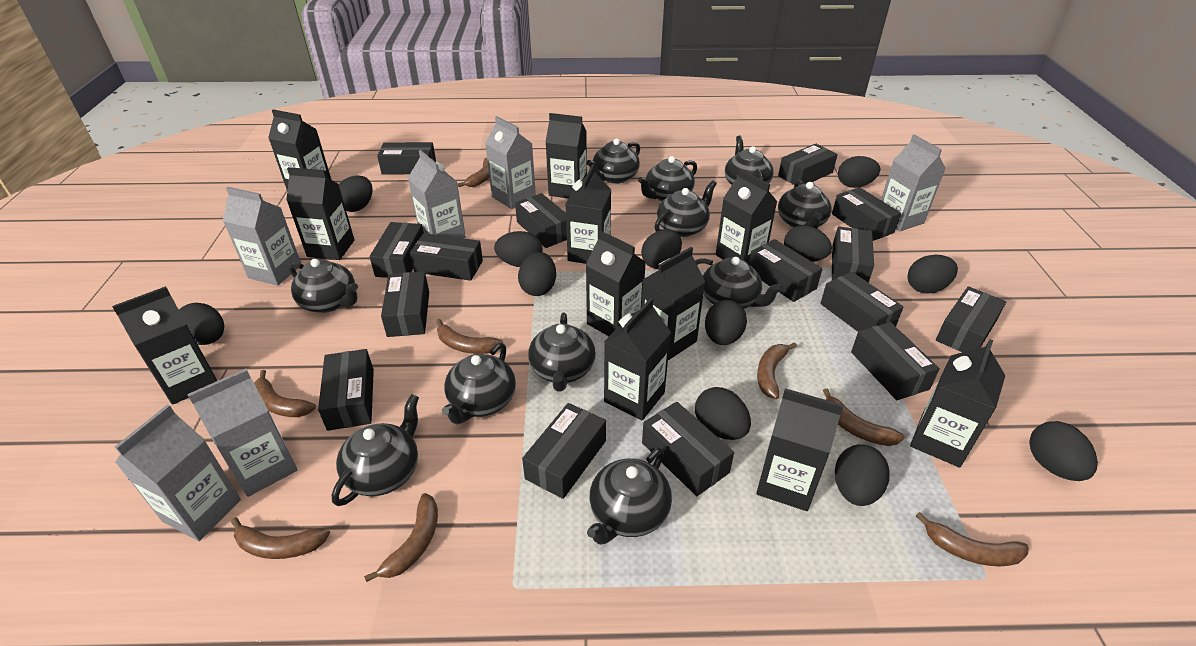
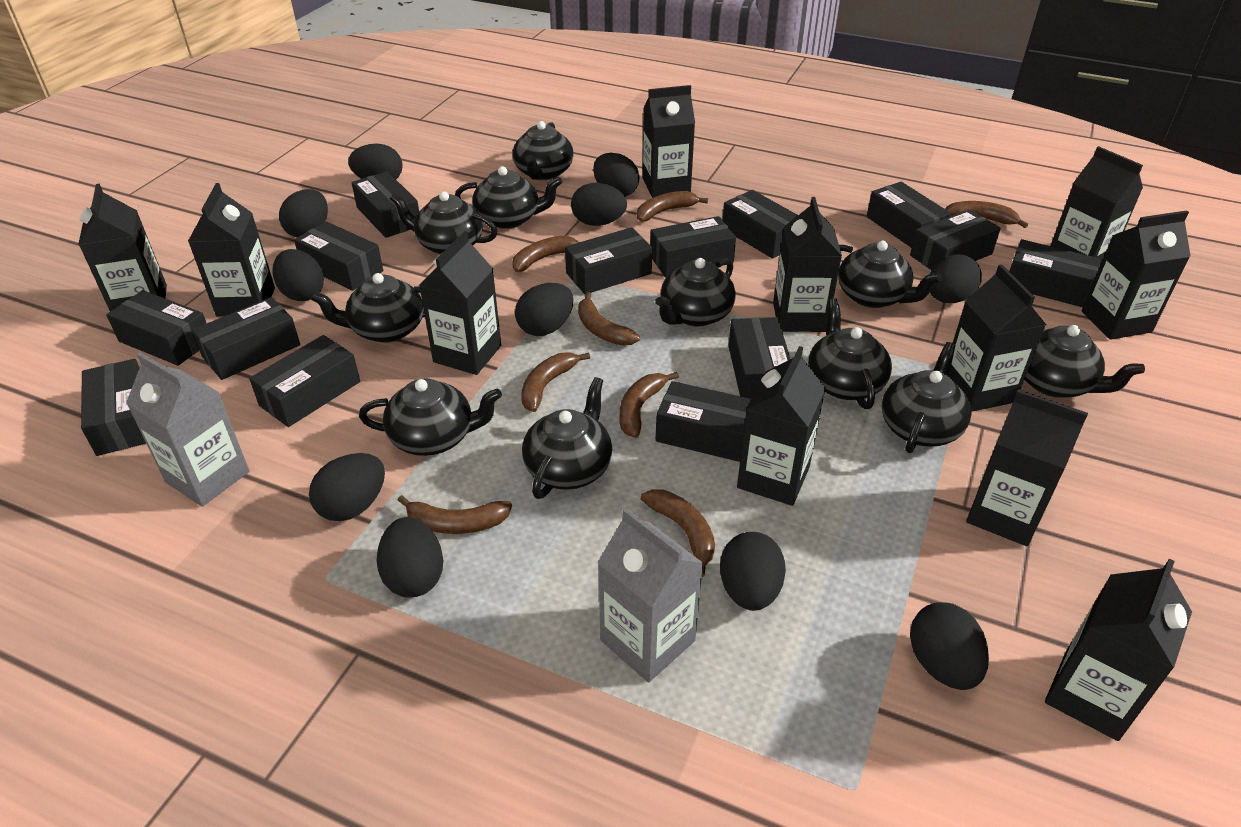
black box: 15 -> 14
black egg: 12 -> 11
grey carton: 6 -> 2

